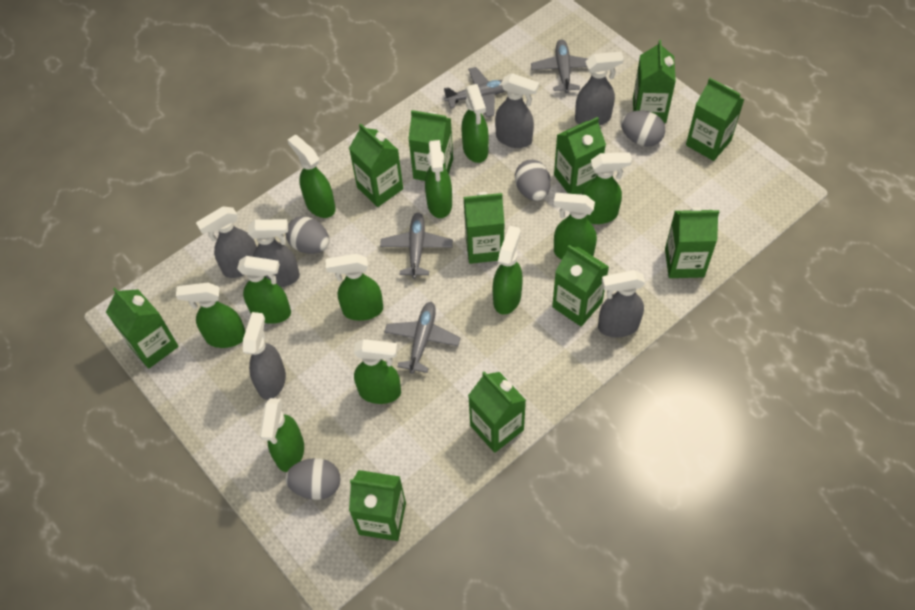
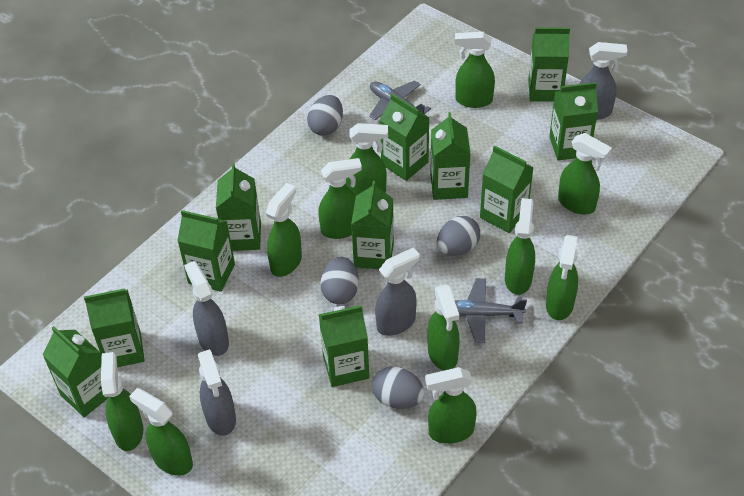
grey plane: 4 -> 2
grey spray bottle: 6 -> 4

